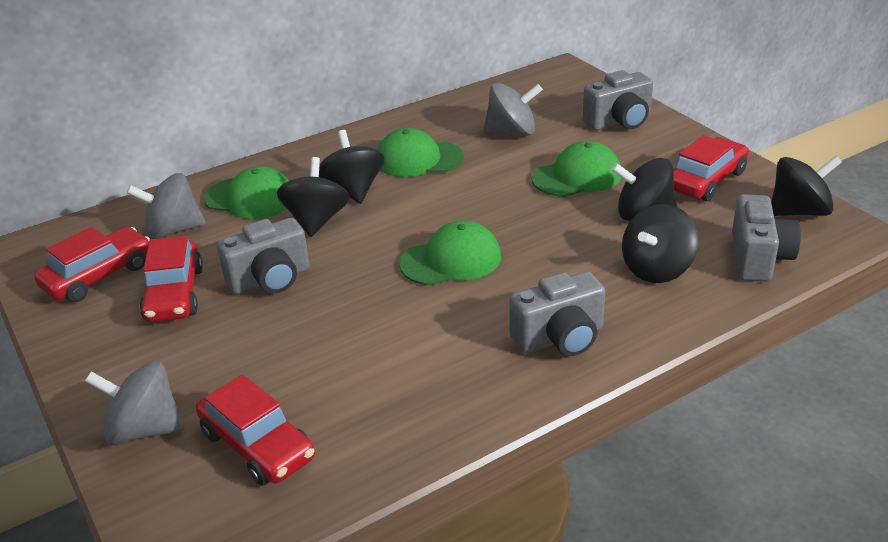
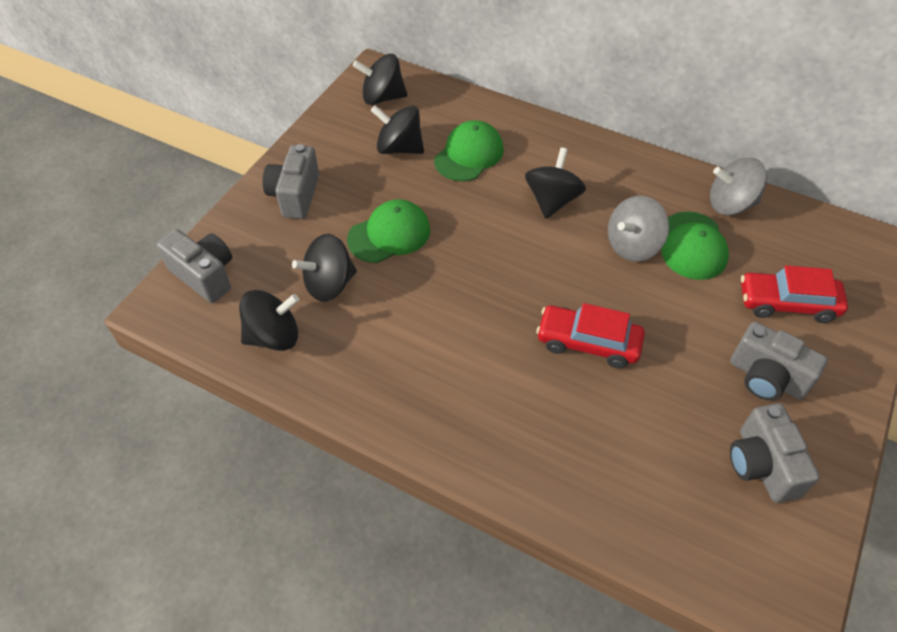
green cap: 4 -> 3
grey spinning top: 3 -> 2
red car: 4 -> 2

